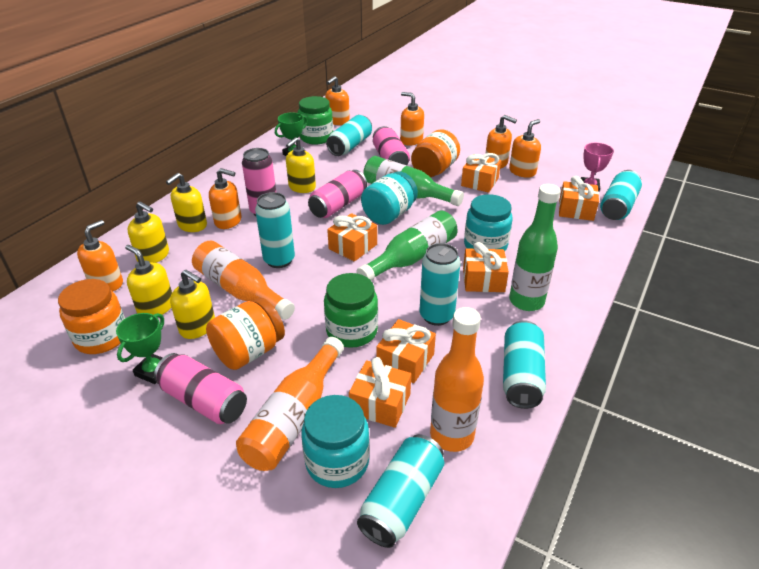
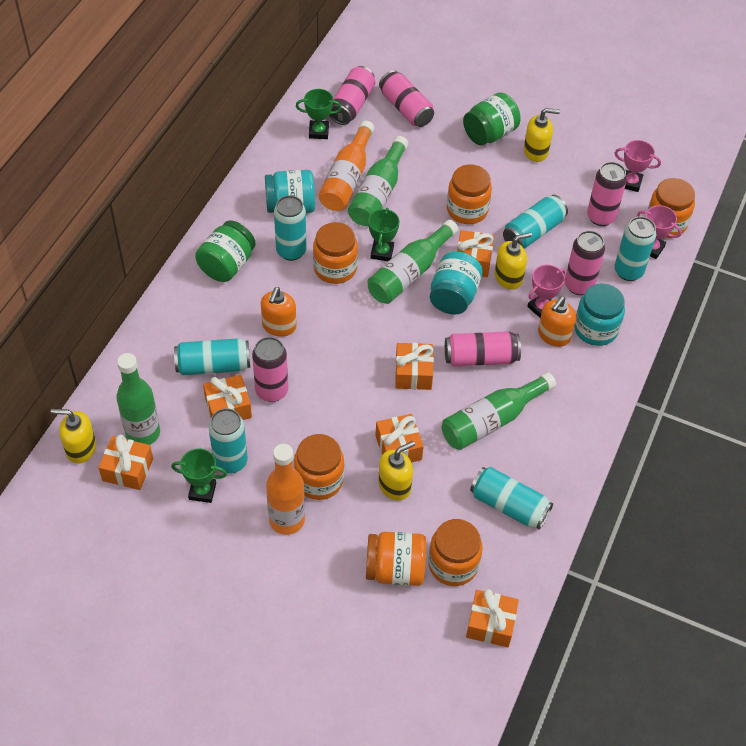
green bottle: 3 -> 4
green trophy: 2 -> 3
orange bottle: 3 -> 2
orange jar: 3 -> 6
orange soap dispenser: 6 -> 2
pink can: 4 -> 6
pink trophy: 1 -> 3
yellow soap dispenser: 5 -> 4

